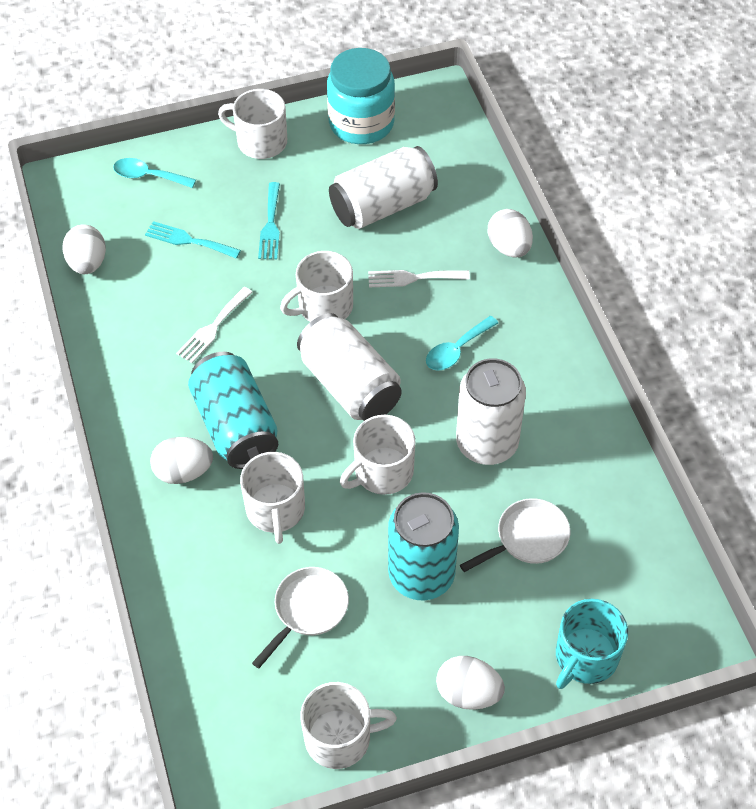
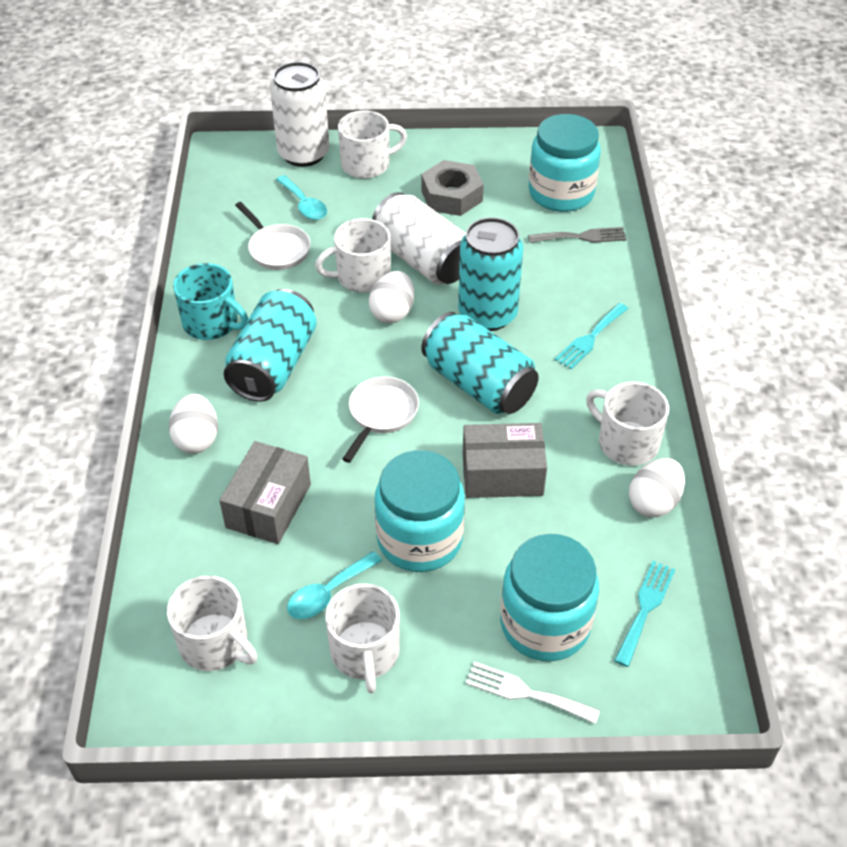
grey box: 0 -> 2
grey fork: 0 -> 1
grey nut: 0 -> 1
turquoise can: 2 -> 3
turquoise jar: 1 -> 3
white can: 3 -> 2
white egg: 4 -> 3
white fork: 2 -> 1

